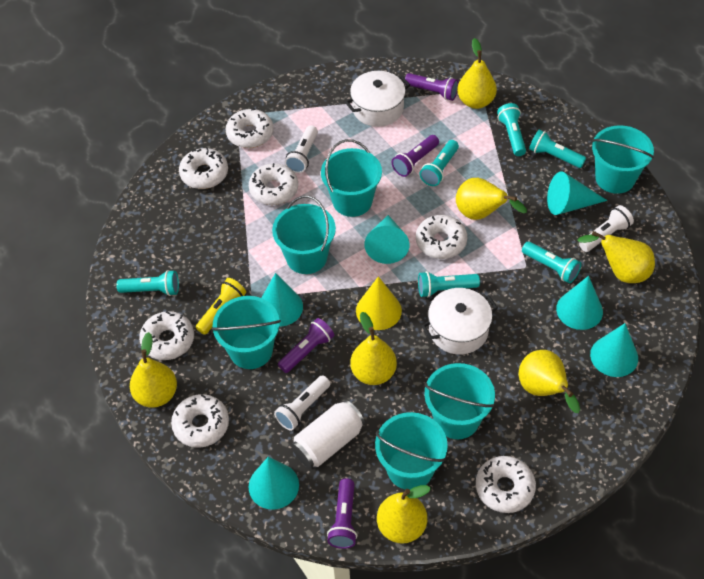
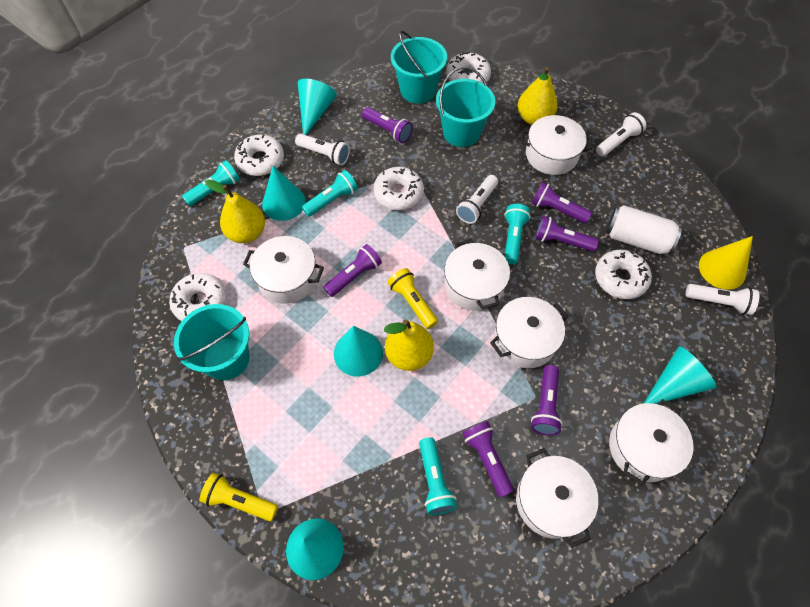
purple flashlight: 4 -> 6
turquoise bucket: 6 -> 3
turquoise cone: 6 -> 5
turquoise flashlight: 6 -> 4
white donut: 7 -> 5
white flashlight: 3 -> 4
white pot: 2 -> 6
yellow flashlight: 1 -> 2
yellow pear: 7 -> 3

